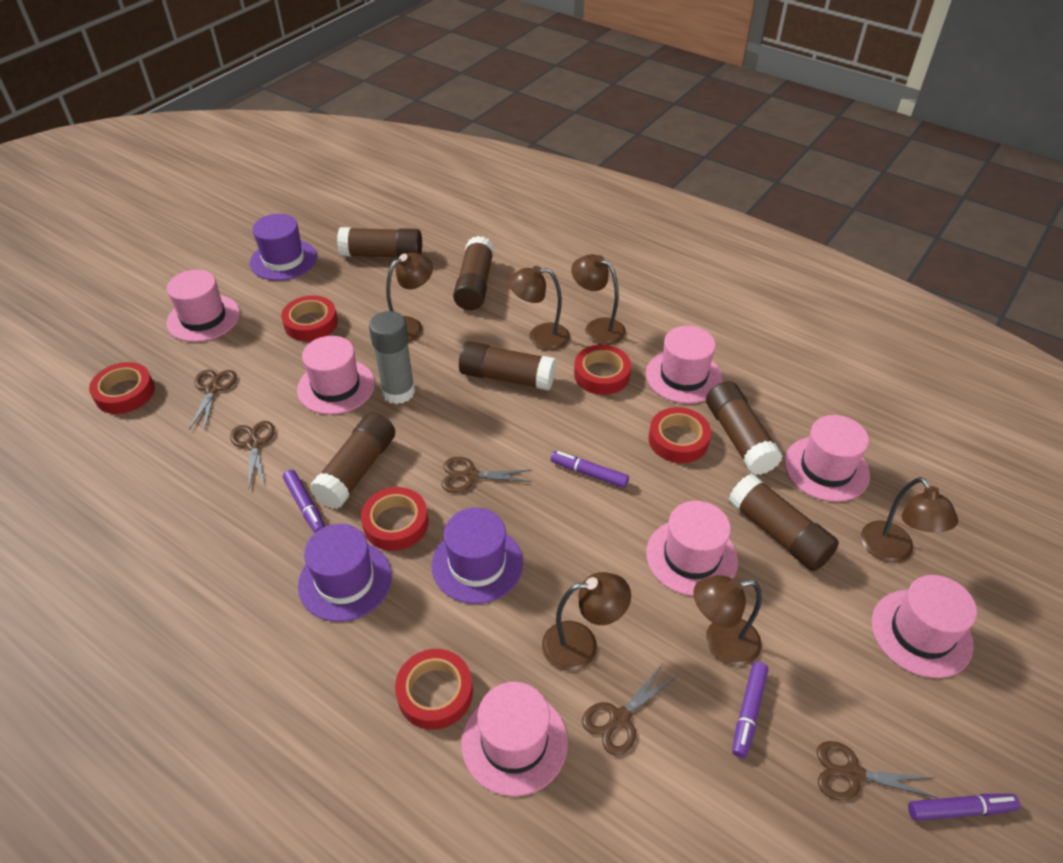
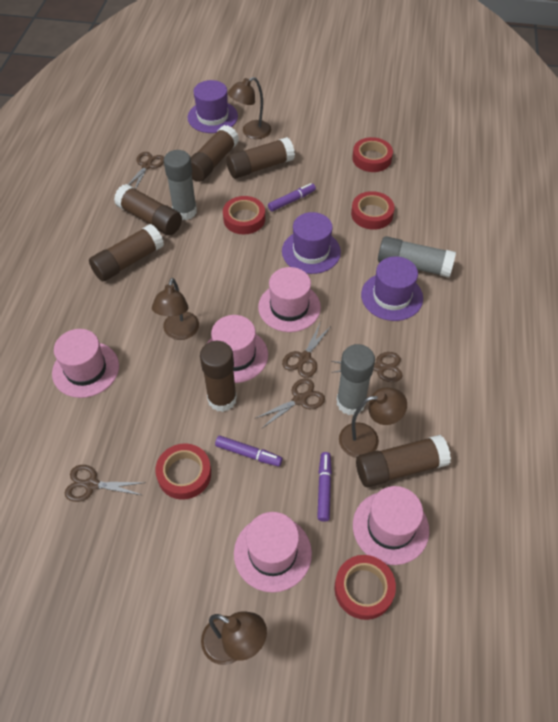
brown lamp: 6 -> 4
grey glue stick: 1 -> 3
pink hat: 7 -> 5
purple marker: 4 -> 3
red tape: 6 -> 5

